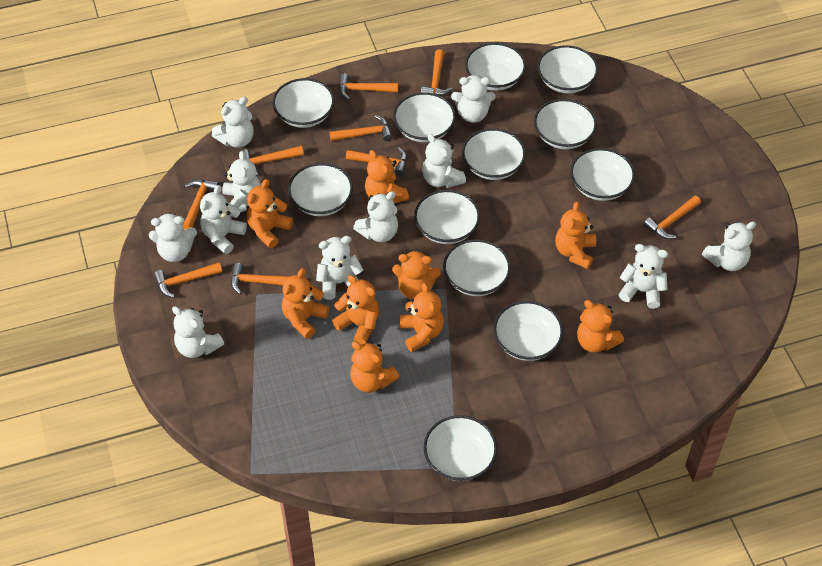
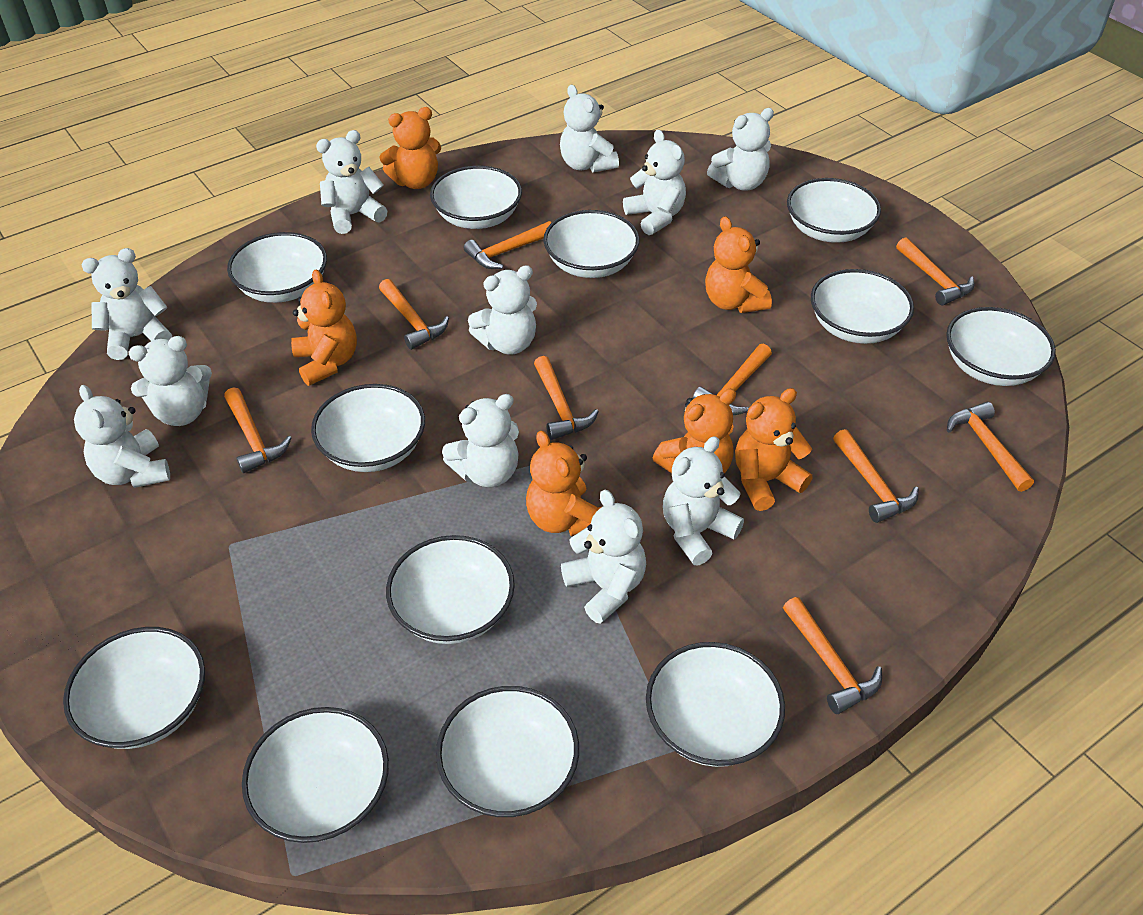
orange teddy bear: 9 -> 6

